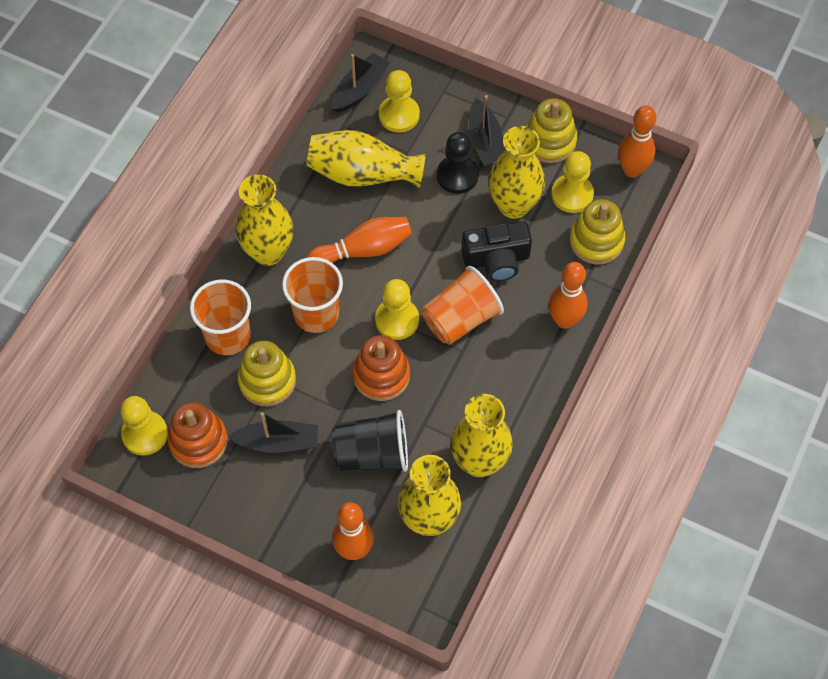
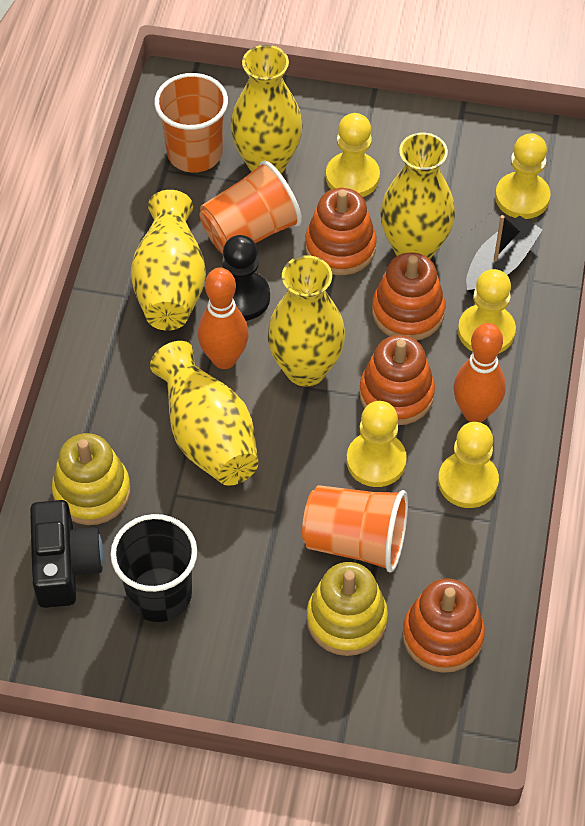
black boat: 3 -> 1
orange bowling pin: 4 -> 2
orange stacking toy: 2 -> 4
yellow pawn: 4 -> 5
yellow stacking toy: 3 -> 2

